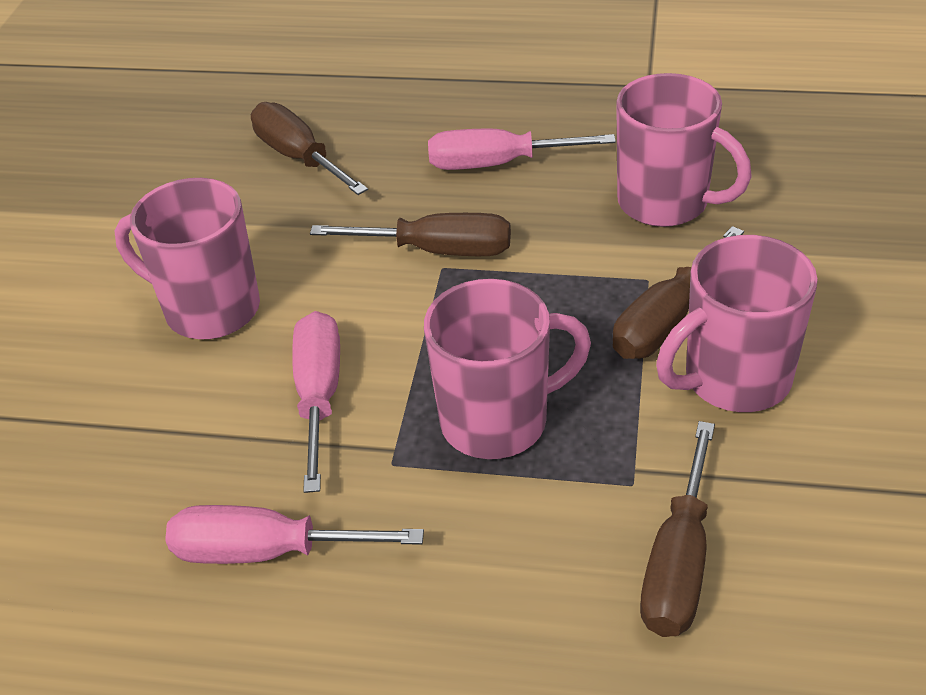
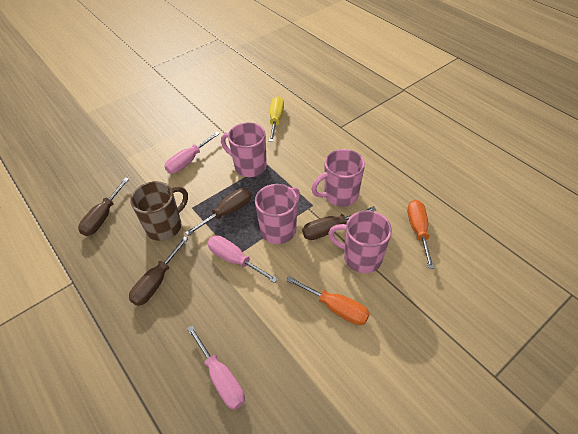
brown mug: 0 -> 1
orange screwdriver: 0 -> 2
yellow screwdriver: 0 -> 1

